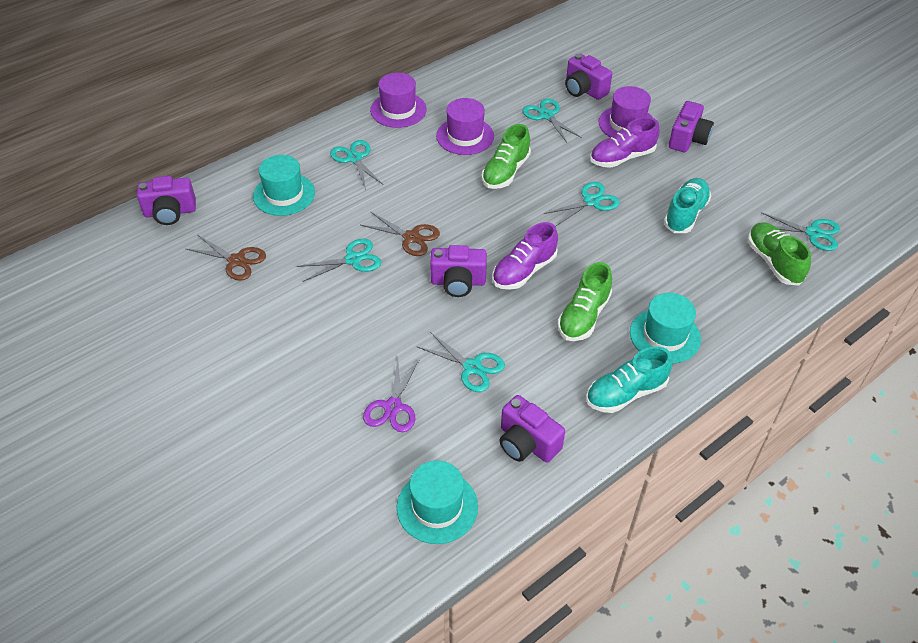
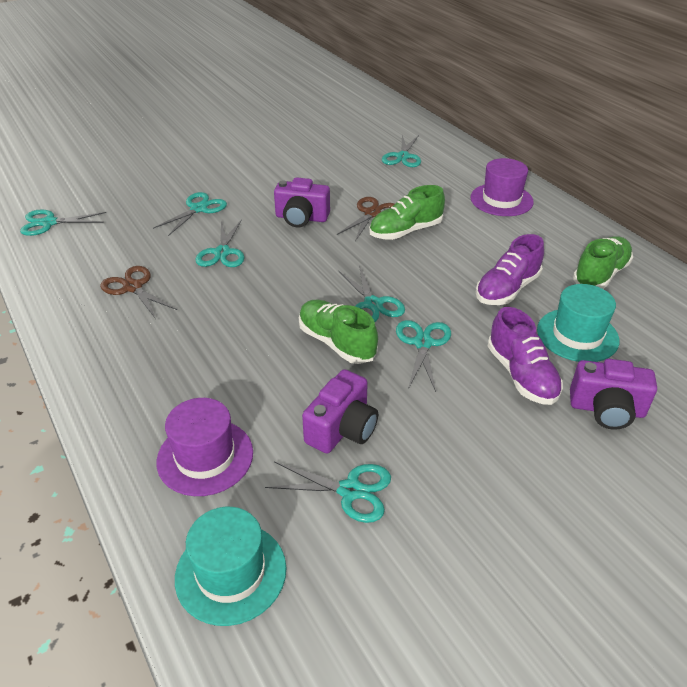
purple camera: 5 -> 3
purple hat: 3 -> 2
purple scissors: 1 -> 0
turquoise hat: 3 -> 2
turquoise scissors: 6 -> 7
turquoise shoe: 2 -> 0

